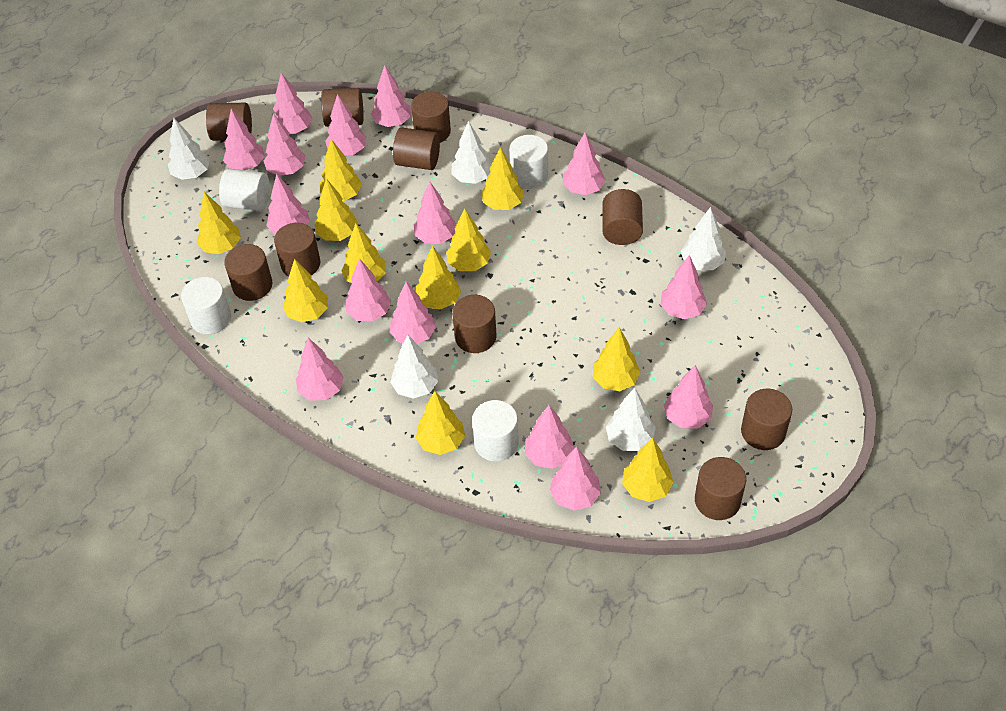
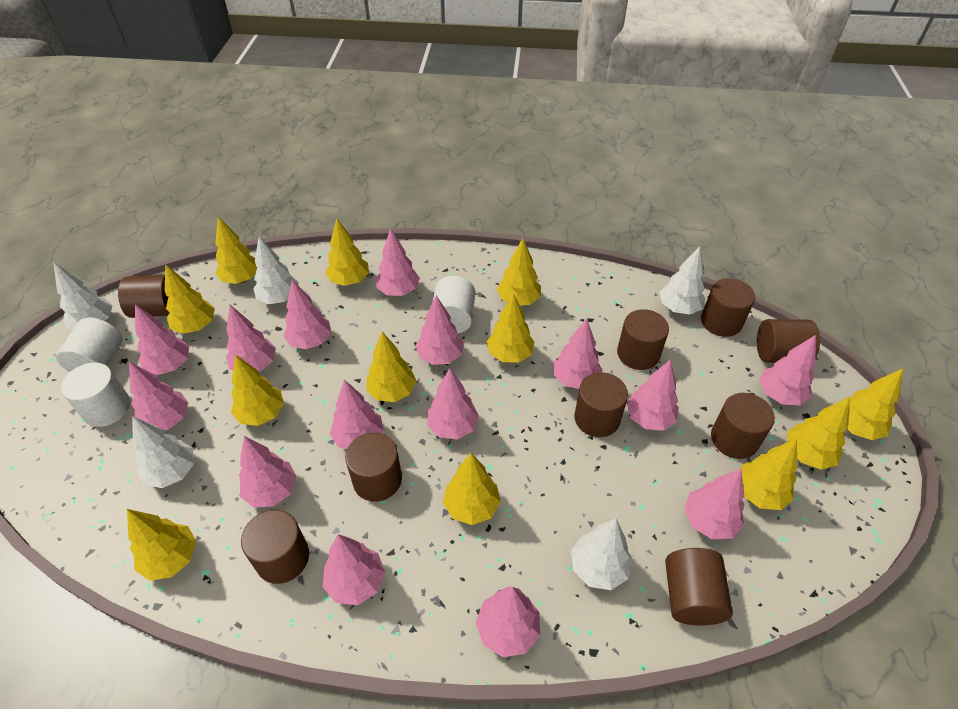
brown cylinder: 10 -> 9
white cylinder: 4 -> 3
yellow tree: 11 -> 12

